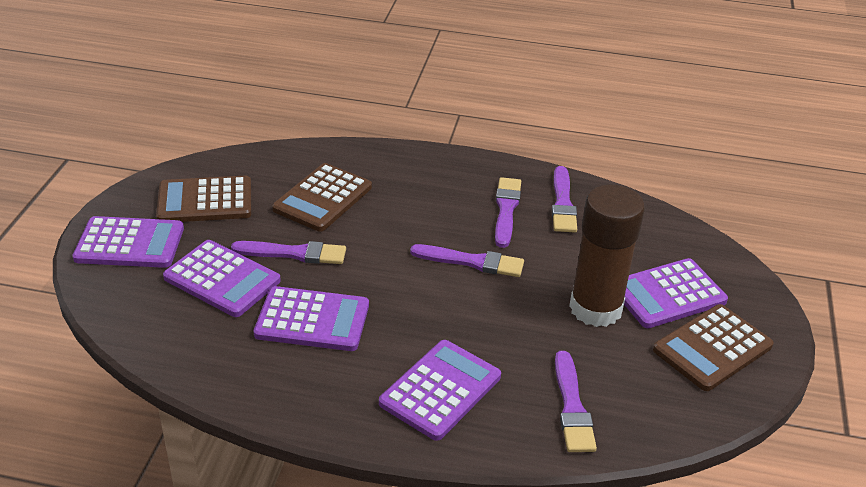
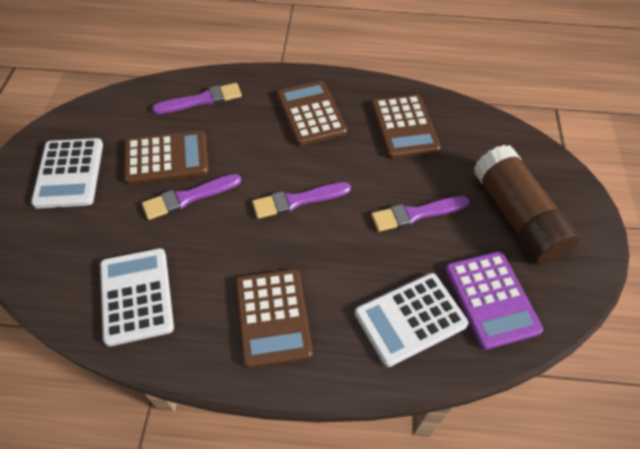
brown calculator: 3 -> 4
purple brush: 5 -> 4
purple calculator: 5 -> 1
white calculator: 0 -> 3

